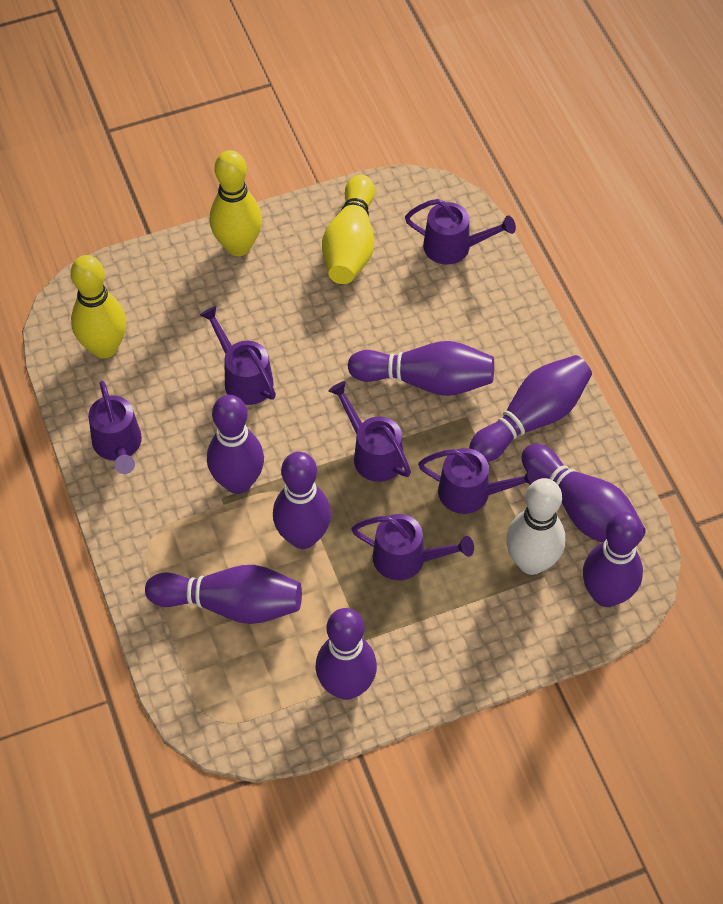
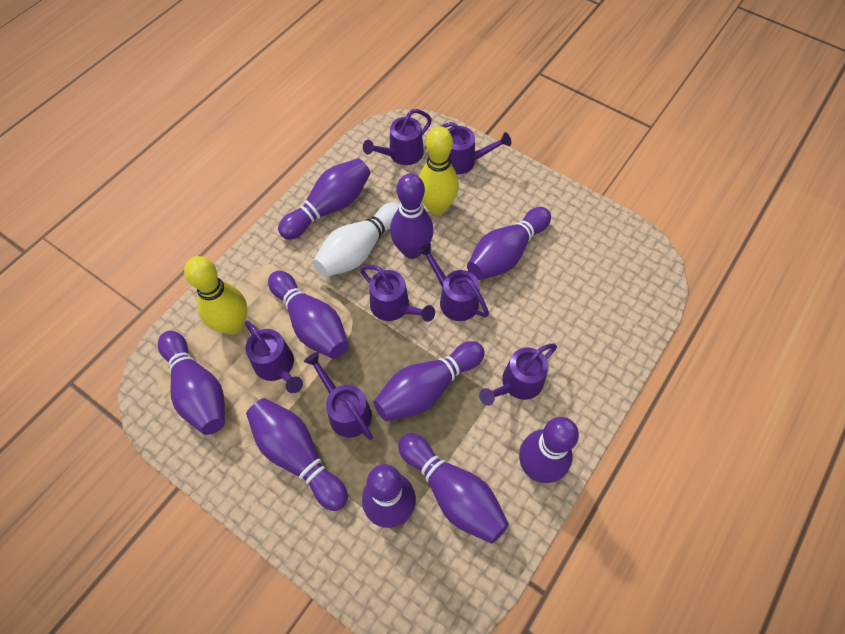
purple bowling pin: 8 -> 10
purple watering can: 6 -> 7
yellow bowling pin: 3 -> 2

